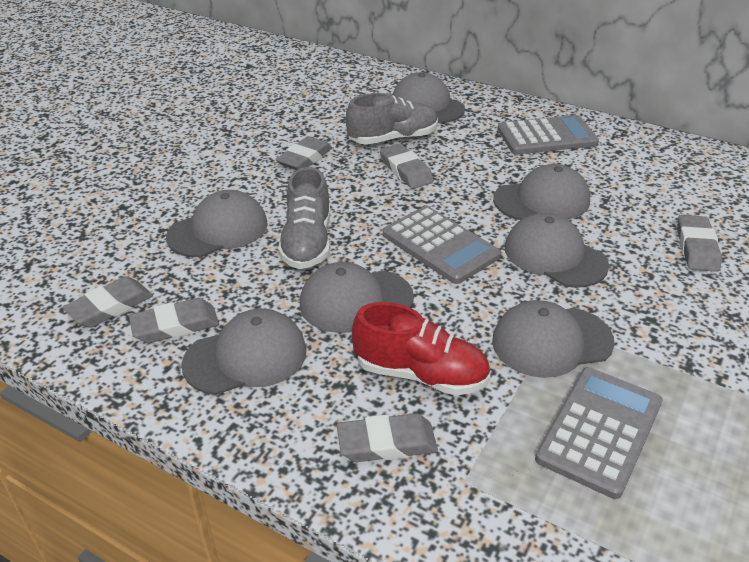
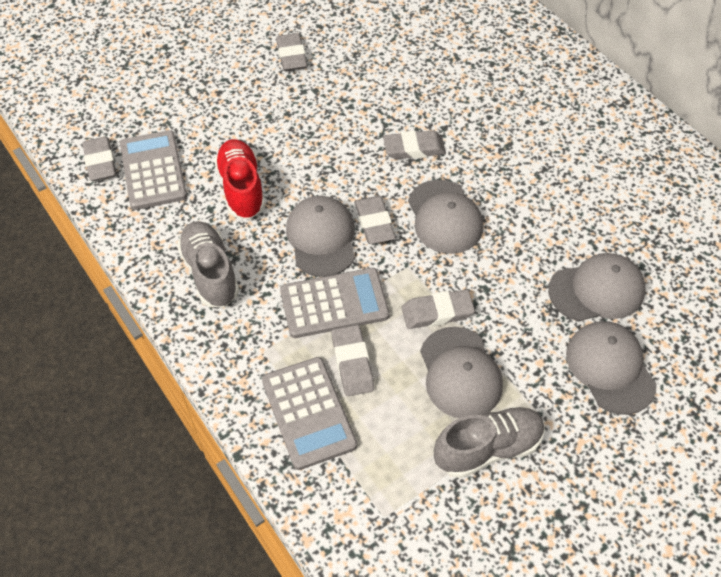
grey cap: 7 -> 5

